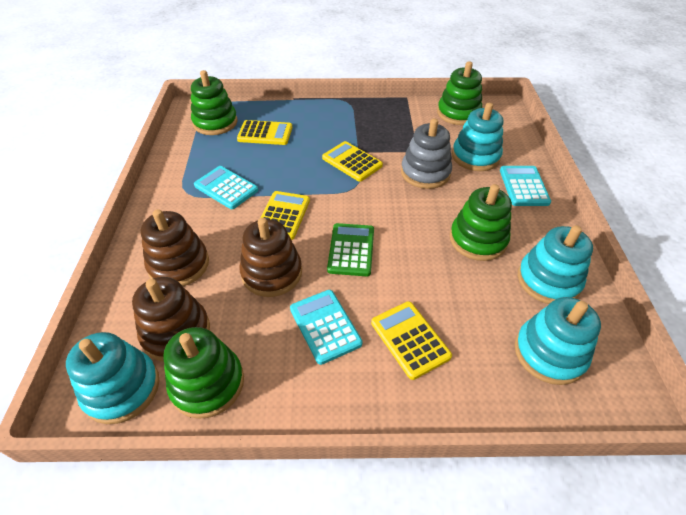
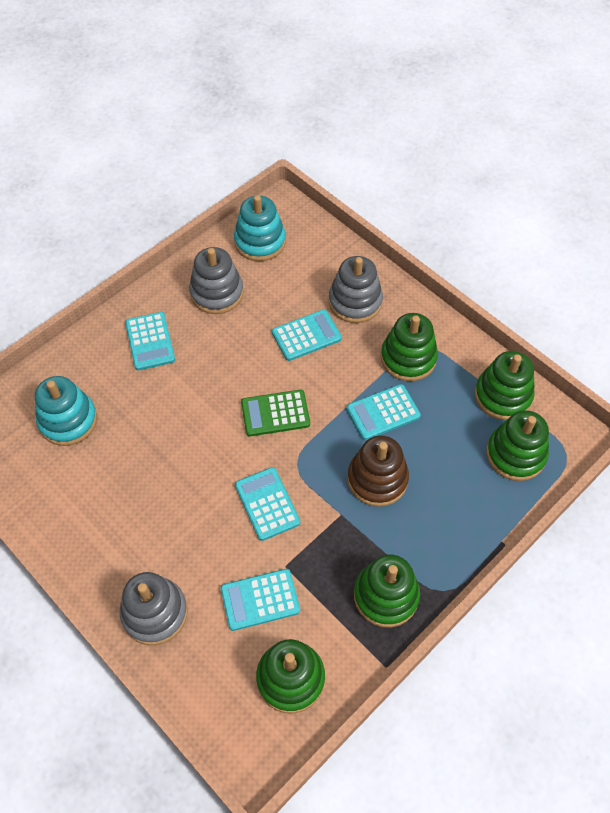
brown stacking toy: 3 -> 1
green stacking toy: 4 -> 5
grey stacking toy: 1 -> 3
turquoise calculator: 3 -> 5
turquoise stacking toy: 4 -> 2
yellow calculator: 4 -> 0

